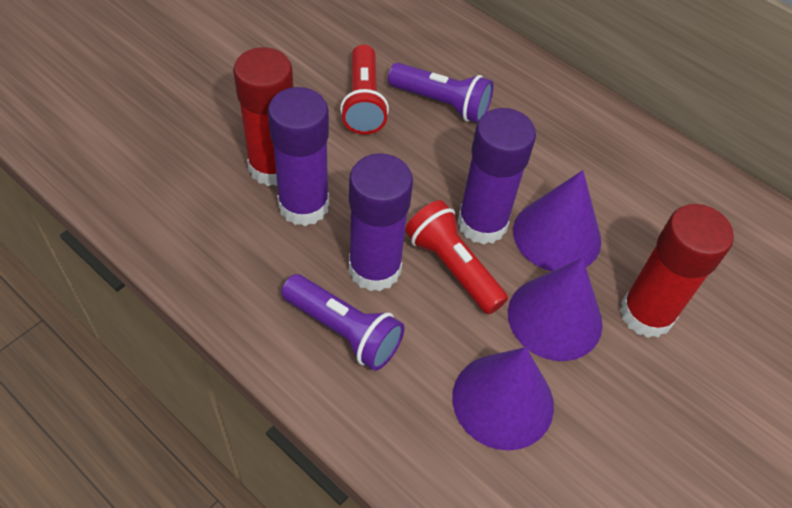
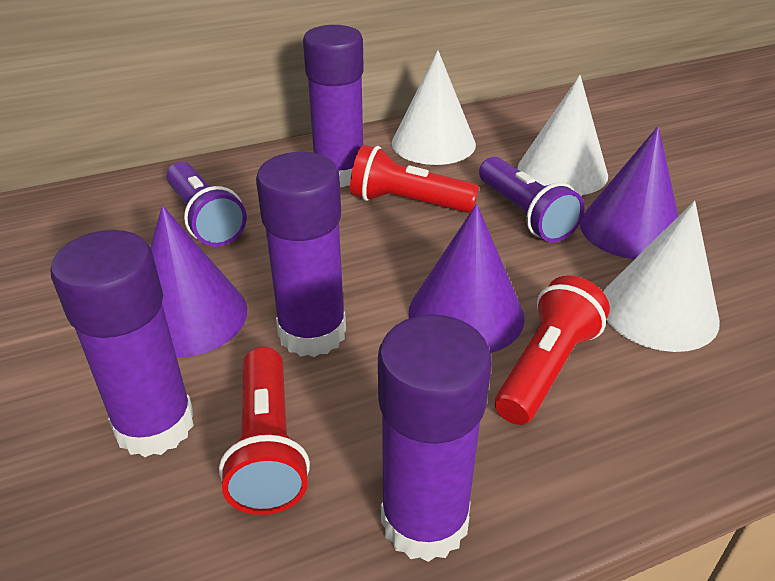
purple glue stick: 3 -> 4
red flashlight: 2 -> 3
red glue stick: 2 -> 0
white cone: 0 -> 3

